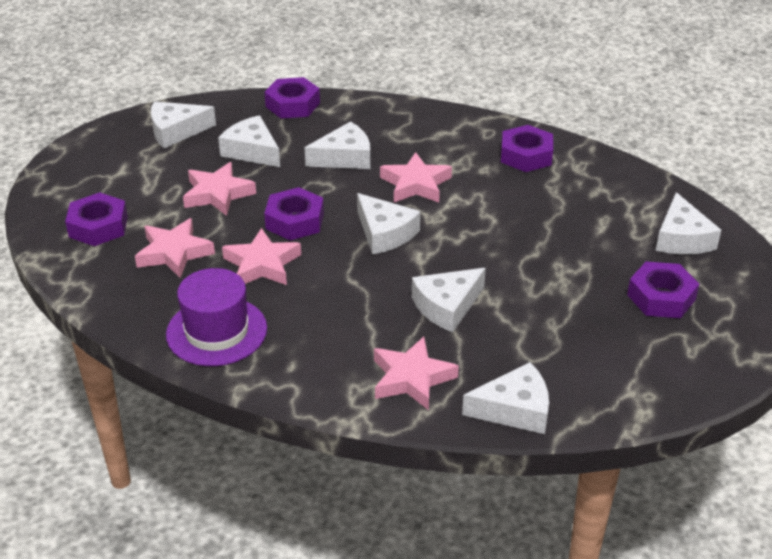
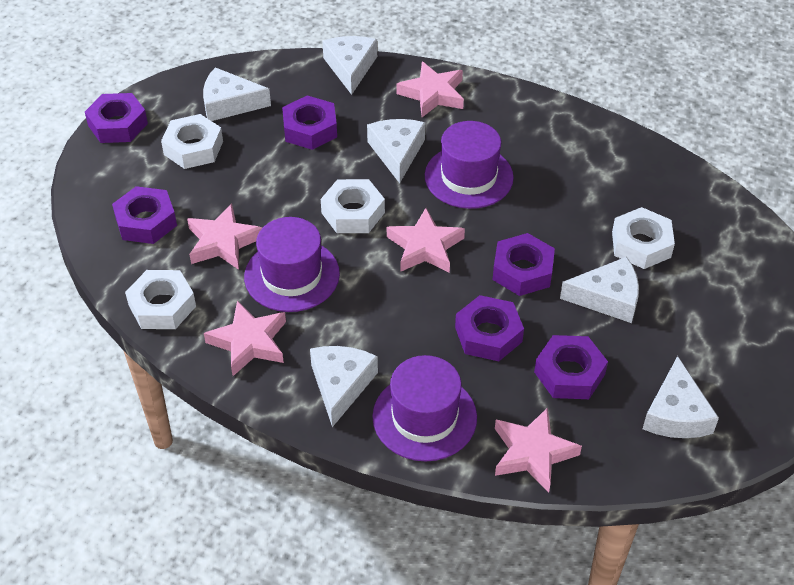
purple hat: 1 -> 3
purple nut: 5 -> 6
white cheese: 7 -> 6
white nut: 0 -> 4

